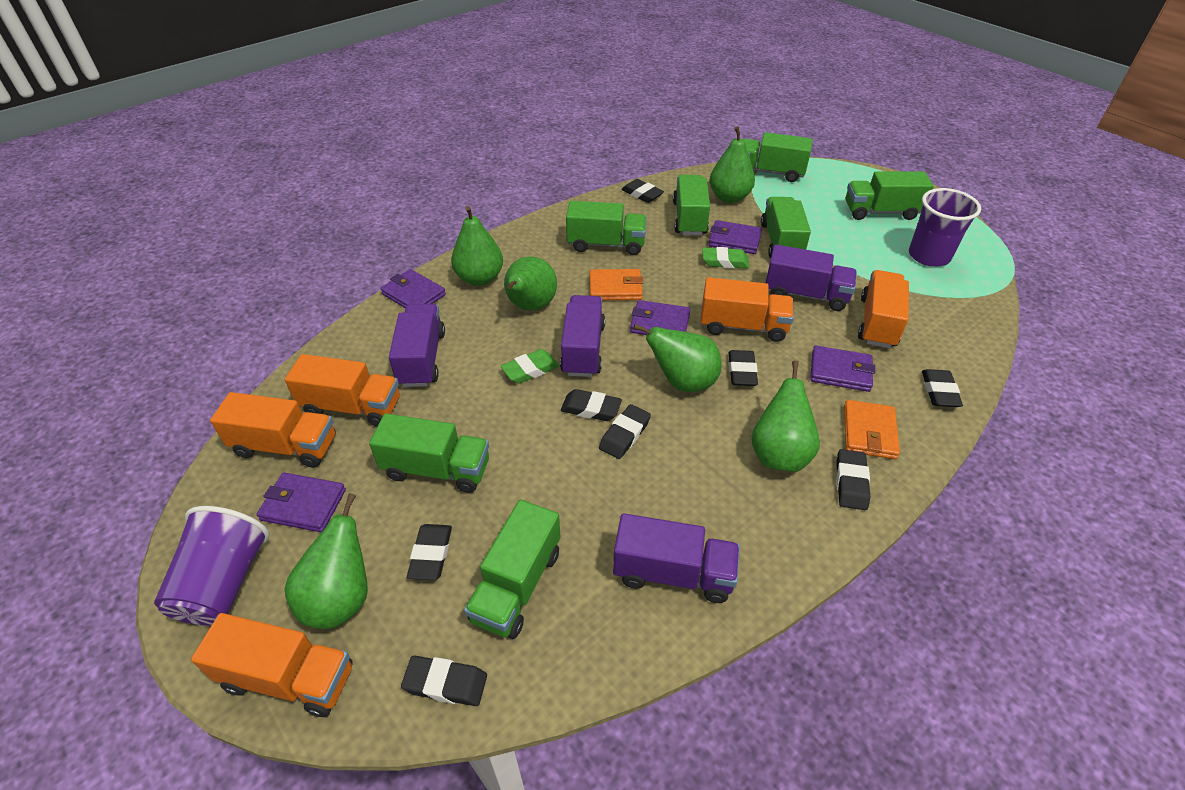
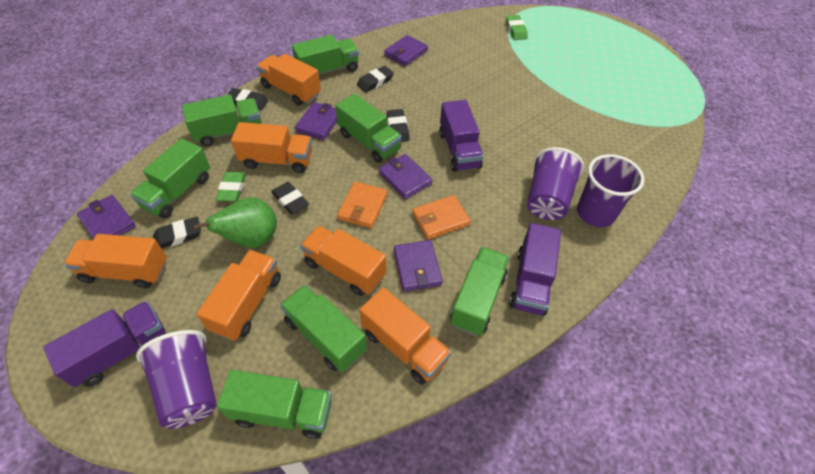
black eraser: 8 -> 5
green pear: 6 -> 1
orange truck: 5 -> 6
purple cup: 2 -> 3
purple truck: 4 -> 3

